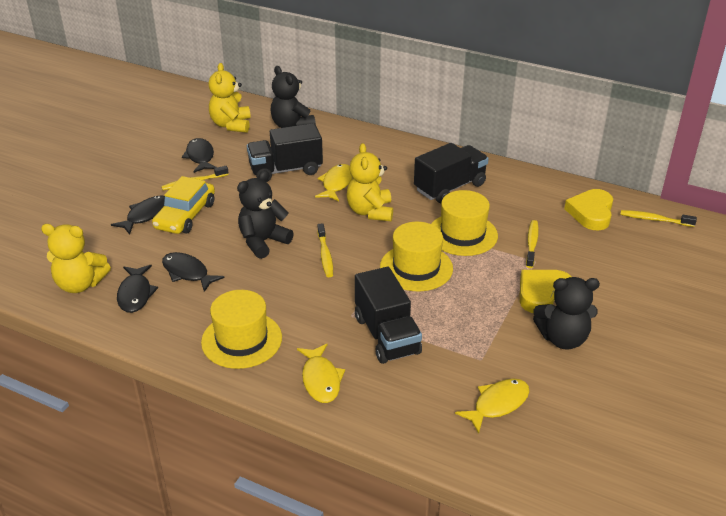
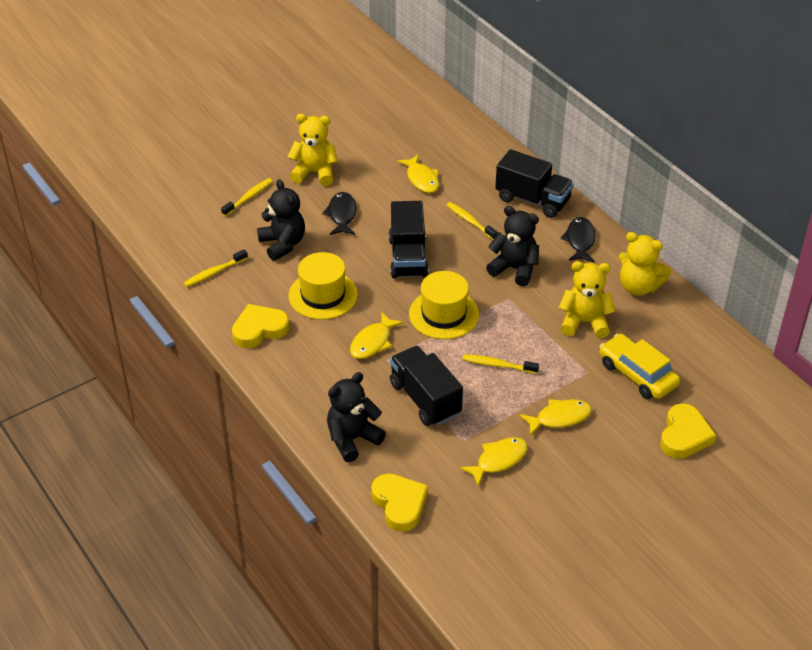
black fish: 4 -> 2
yellow fish: 3 -> 4
yellow hat: 3 -> 2
yellow heart: 2 -> 3

